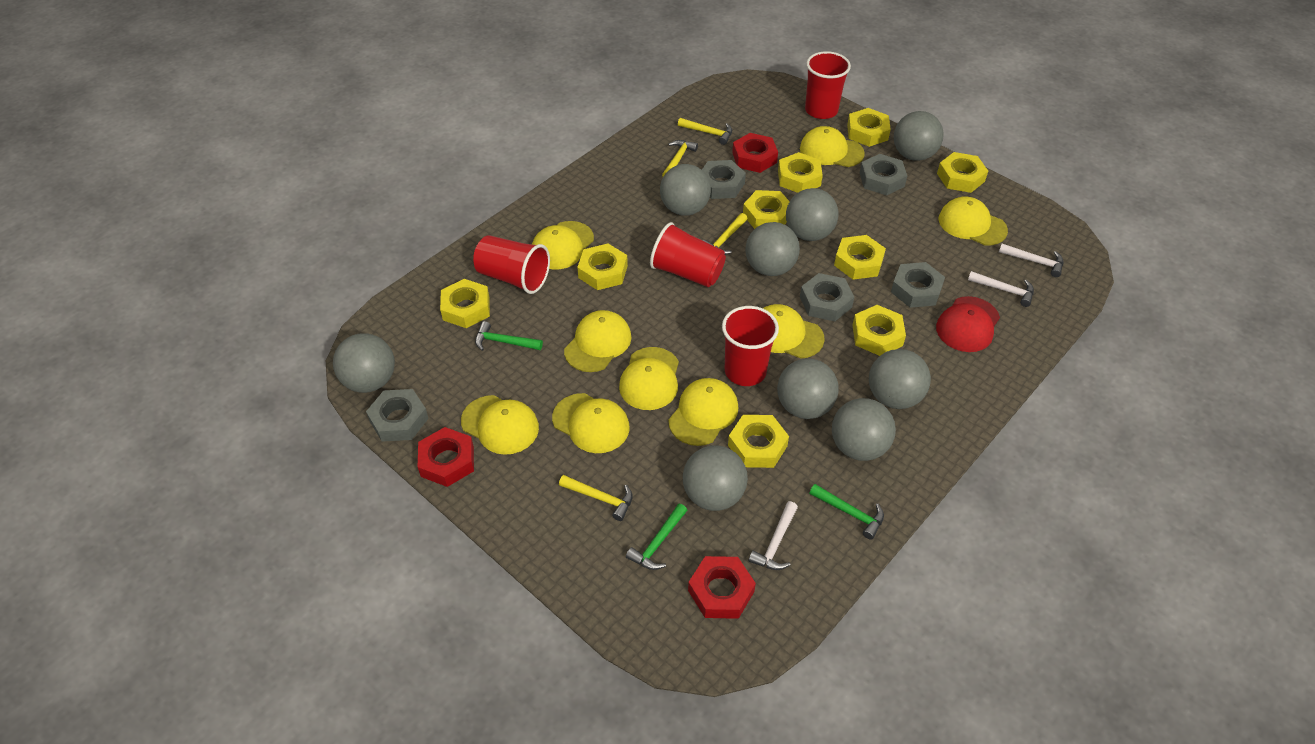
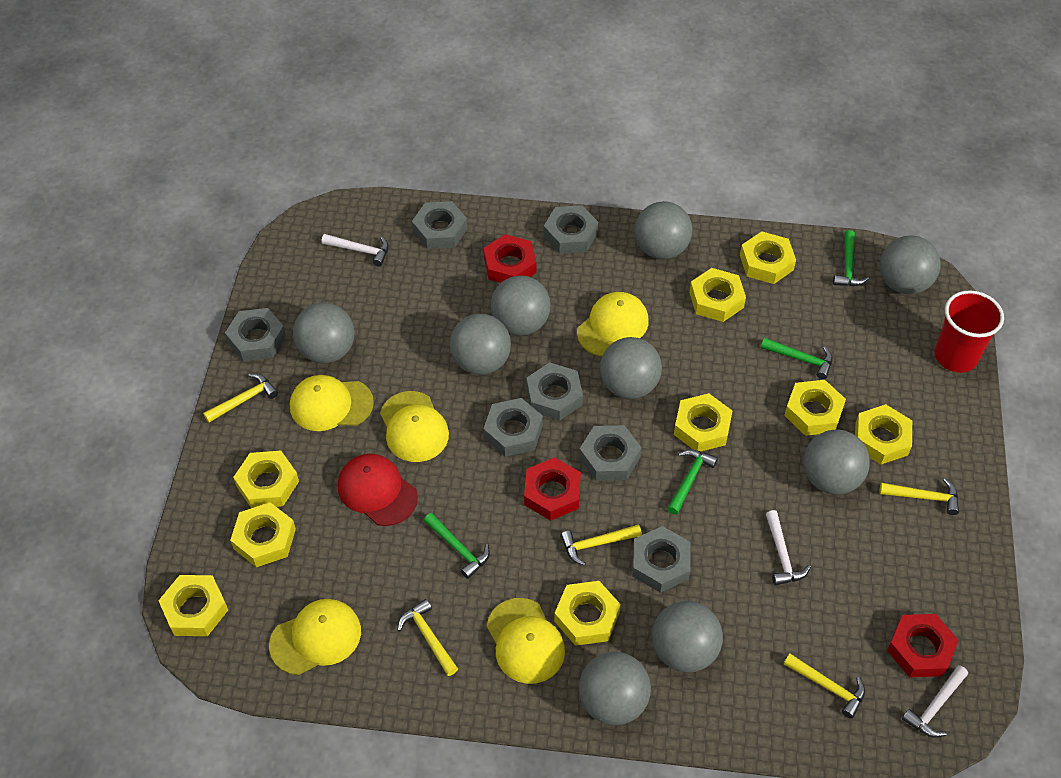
green hammer: 3 -> 4
grey nut: 5 -> 7
red cup: 4 -> 1
yellow cap: 9 -> 5
yellow hammer: 4 -> 5

